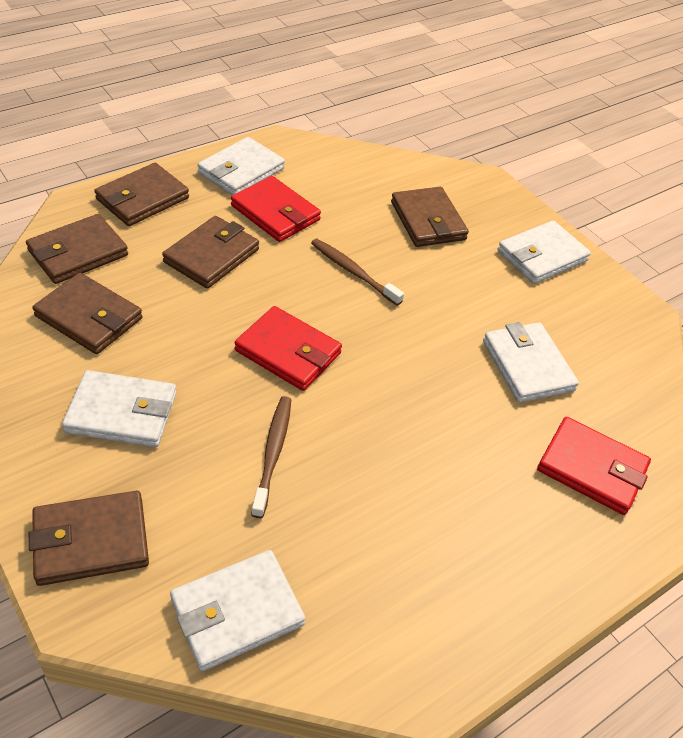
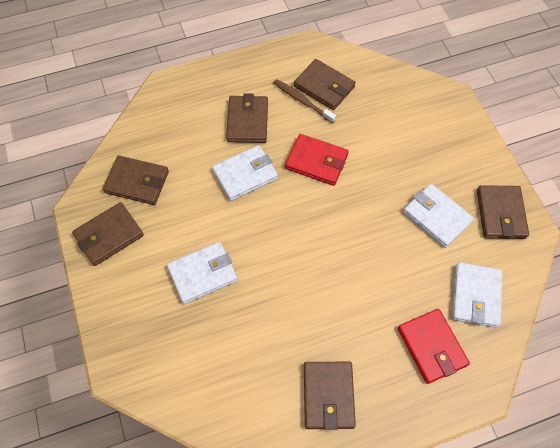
brown toothbrush: 2 -> 1
red wallet: 3 -> 2
white wallet: 5 -> 4

